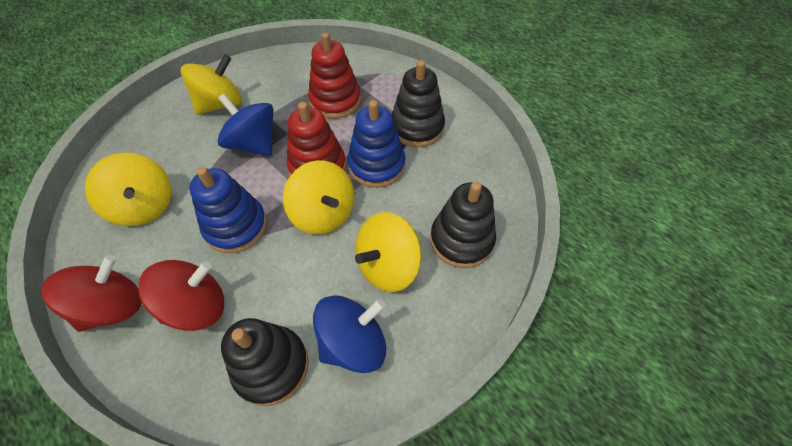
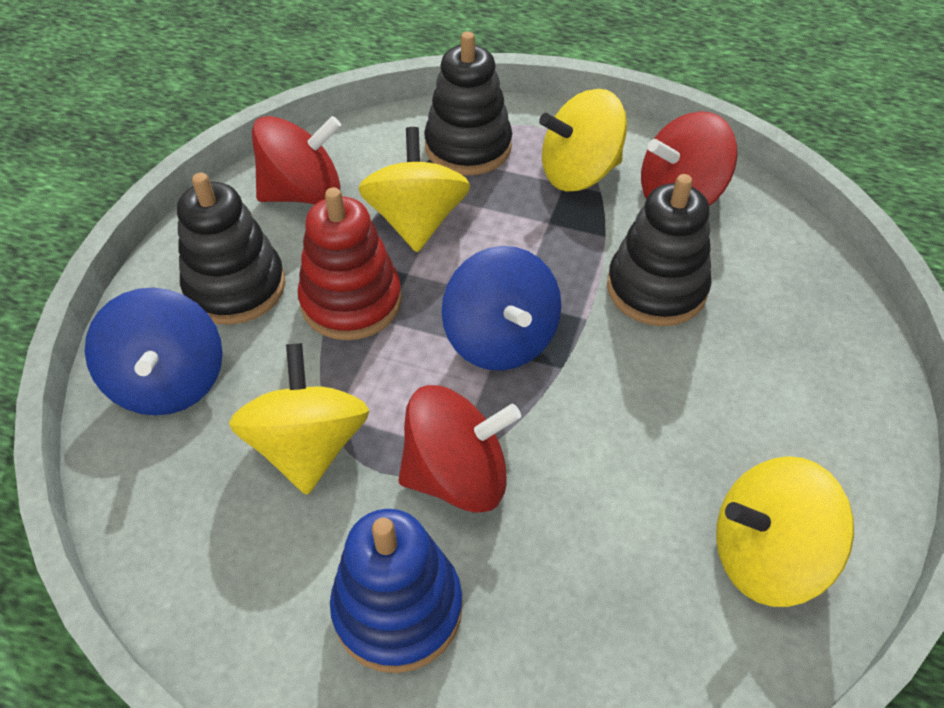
blue stacking toy: 2 -> 1
red spinning top: 2 -> 3
red stacking toy: 2 -> 1

